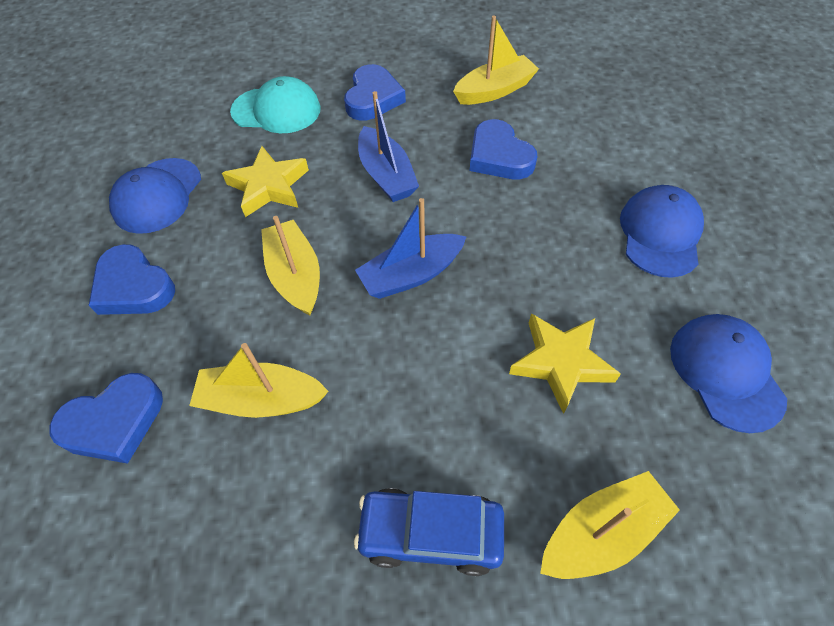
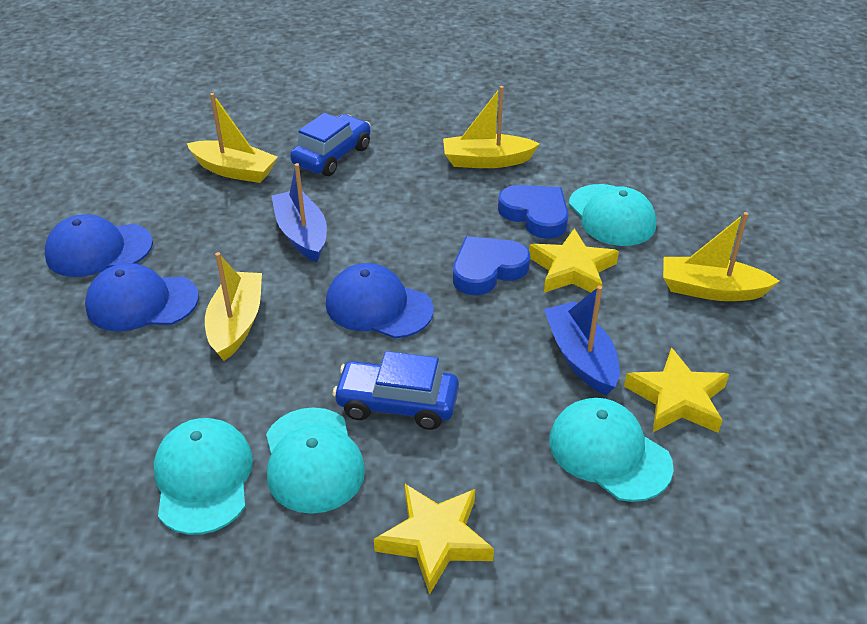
blue car: 1 -> 2
blue heart: 4 -> 2
turquoise cap: 1 -> 4
yellow star: 2 -> 3

